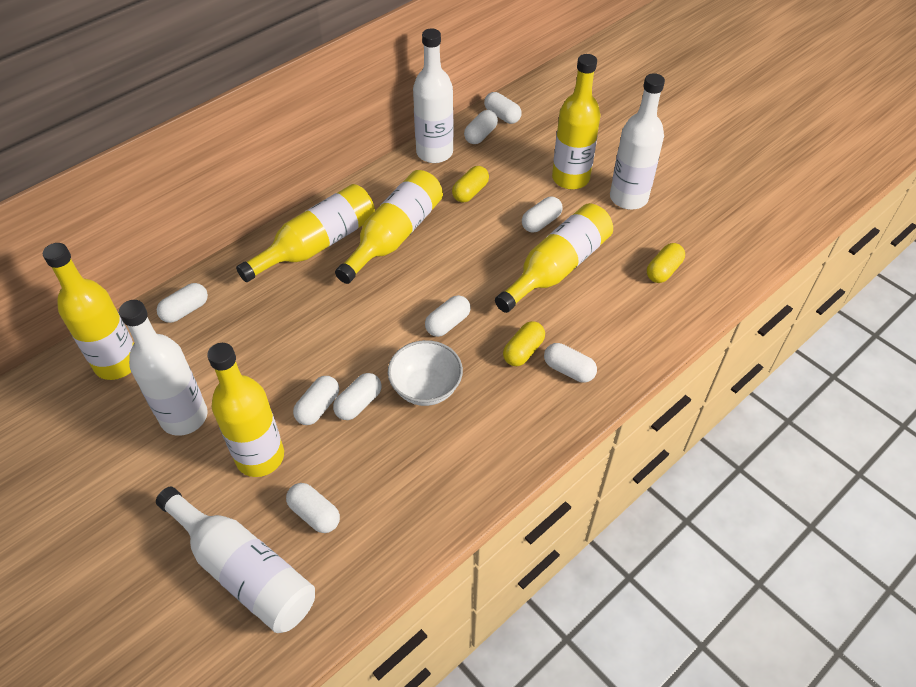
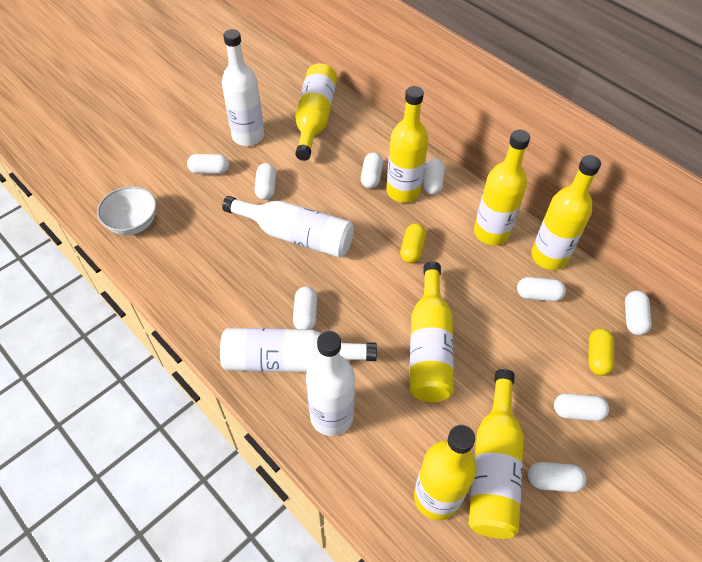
yellow bottle: 6 -> 7
yellow capsule: 3 -> 2

